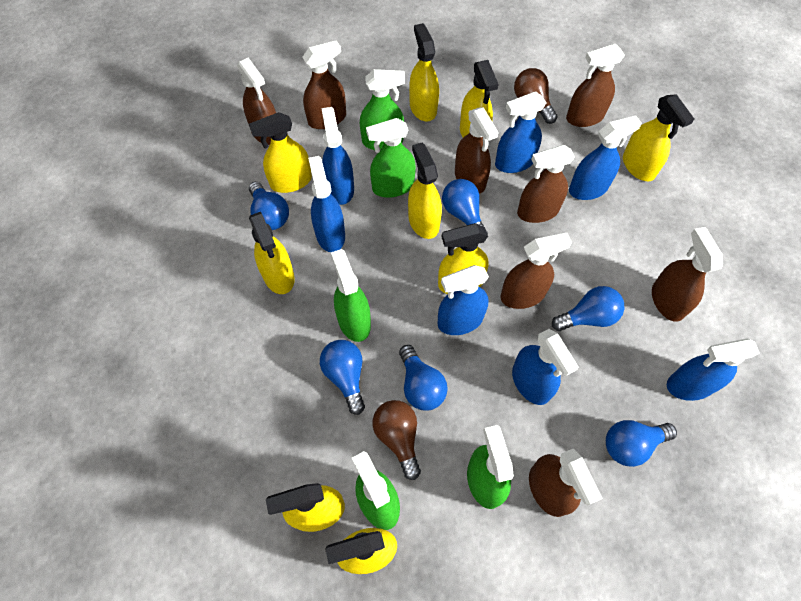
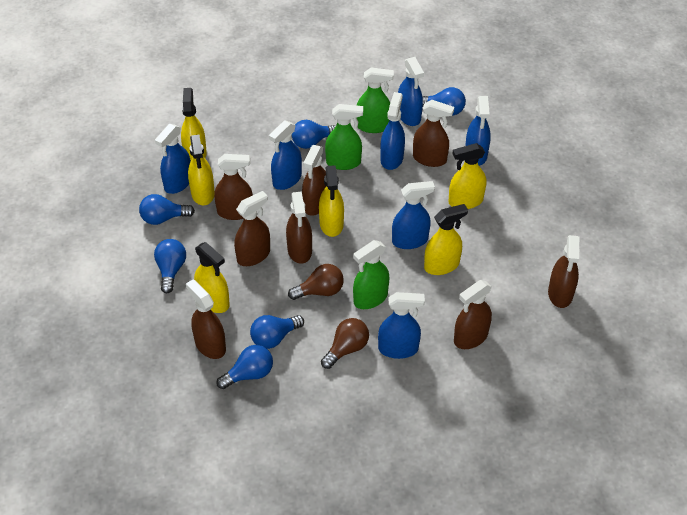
green spray bottle: 5 -> 3
yellow spray bottle: 9 -> 6

